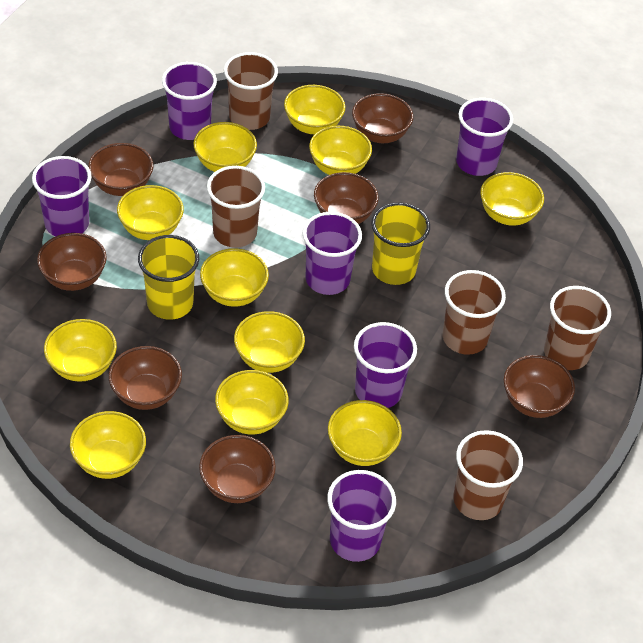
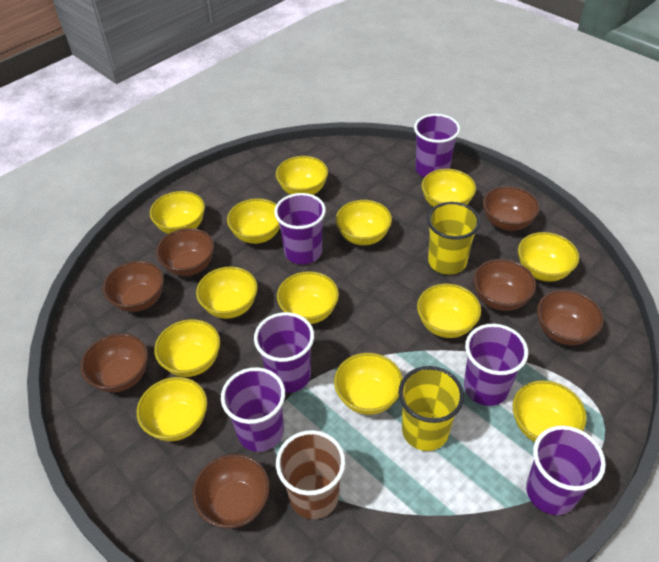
brown cup: 5 -> 1
yellow bowl: 11 -> 13

